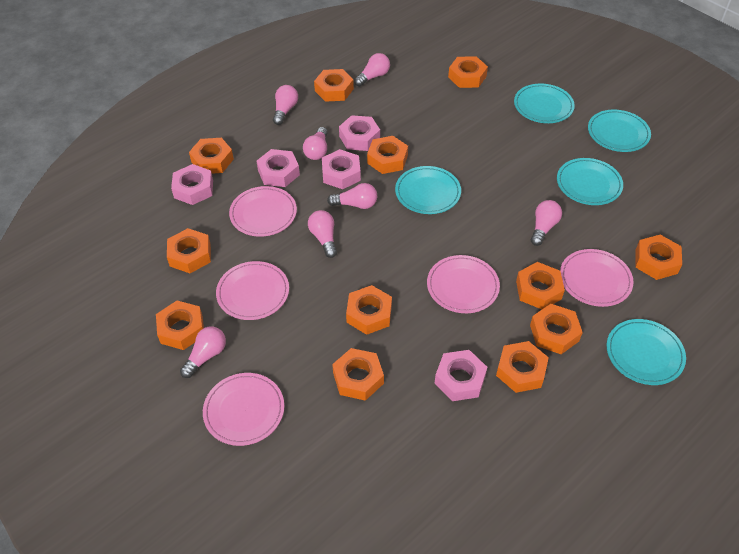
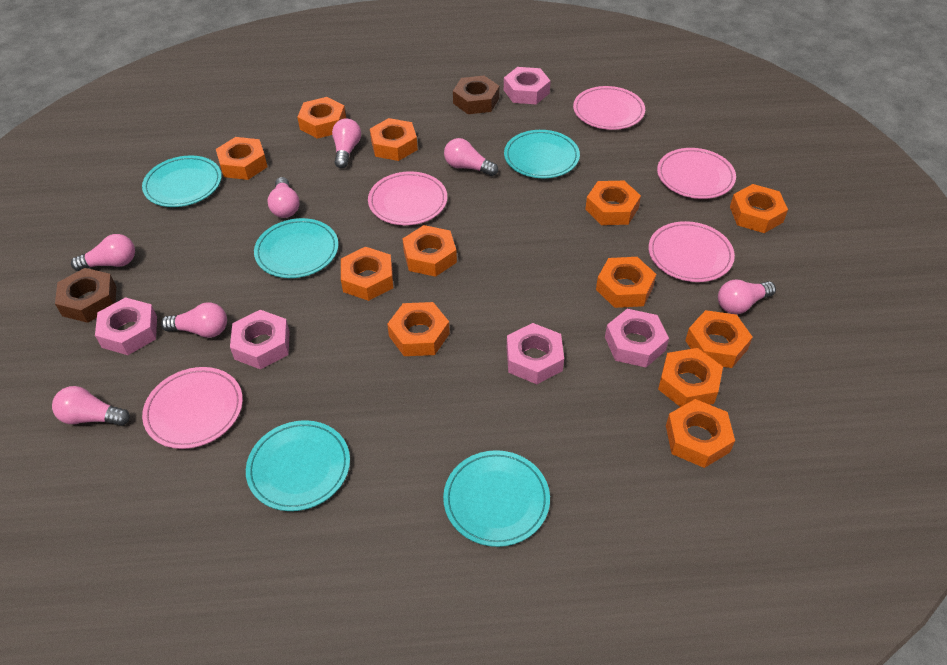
brown nut: 0 -> 2

